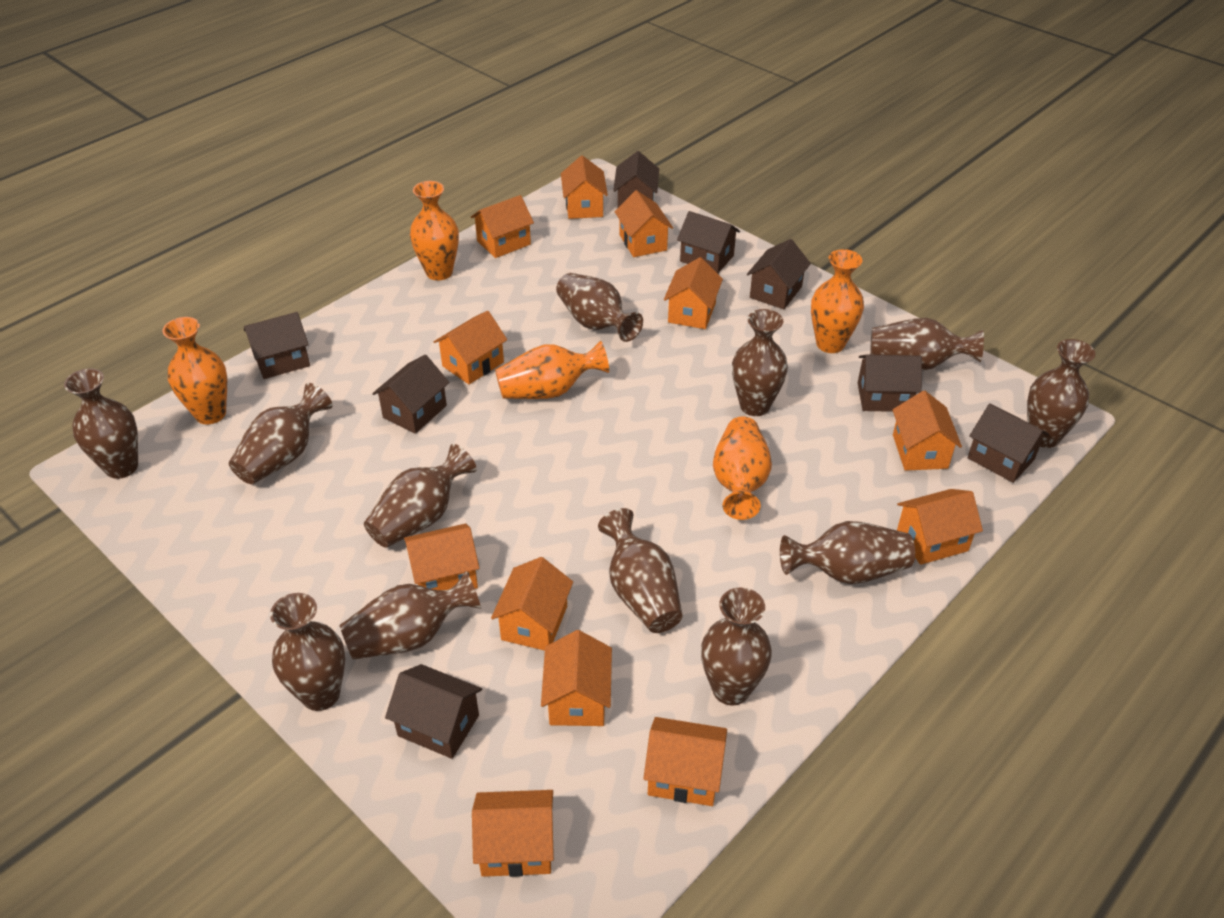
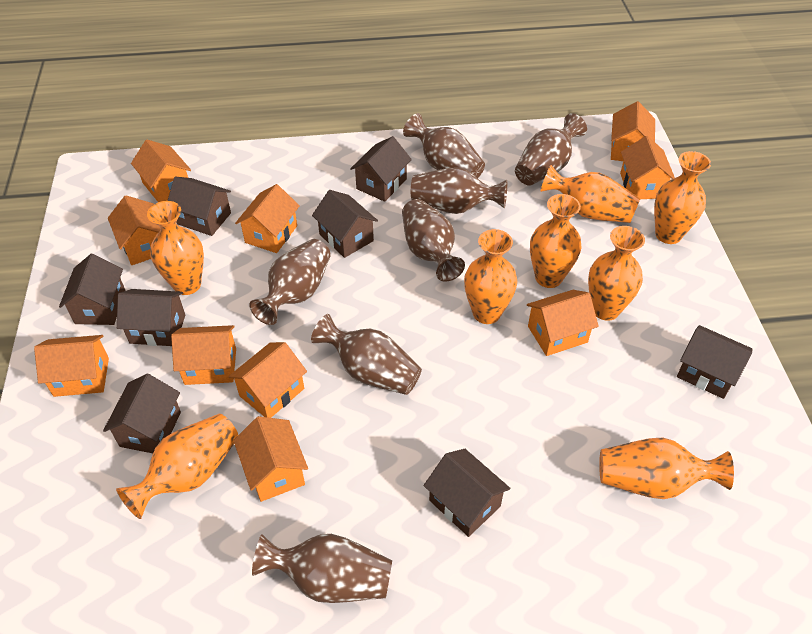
brown vase: 12 -> 7
orange house: 12 -> 10
orange vase: 5 -> 8

